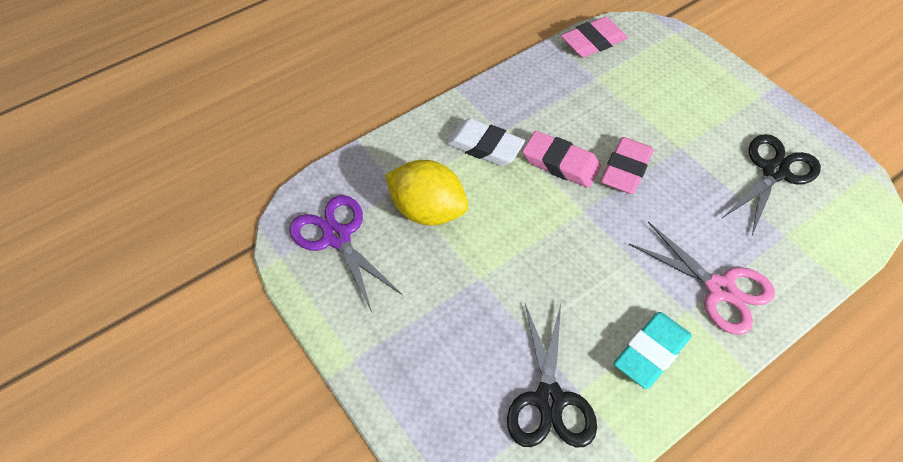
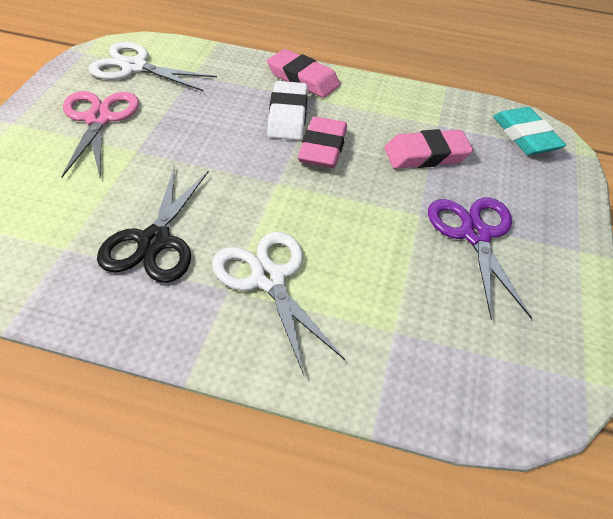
black scissors: 2 -> 1
white scissors: 0 -> 2
yellow lemon: 1 -> 0

